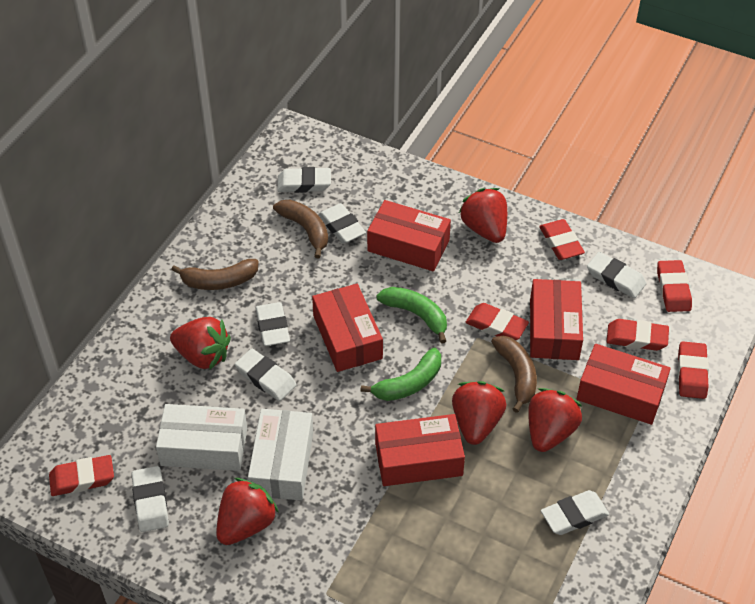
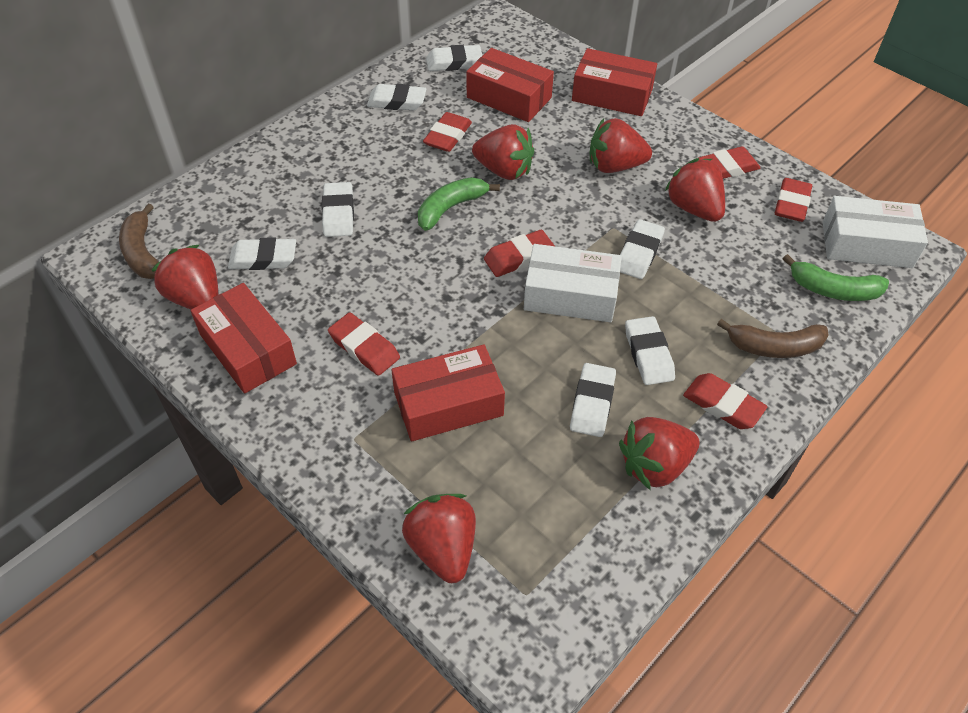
brown banana: 3 -> 2
red box: 5 -> 4
red strawberry: 5 -> 6

